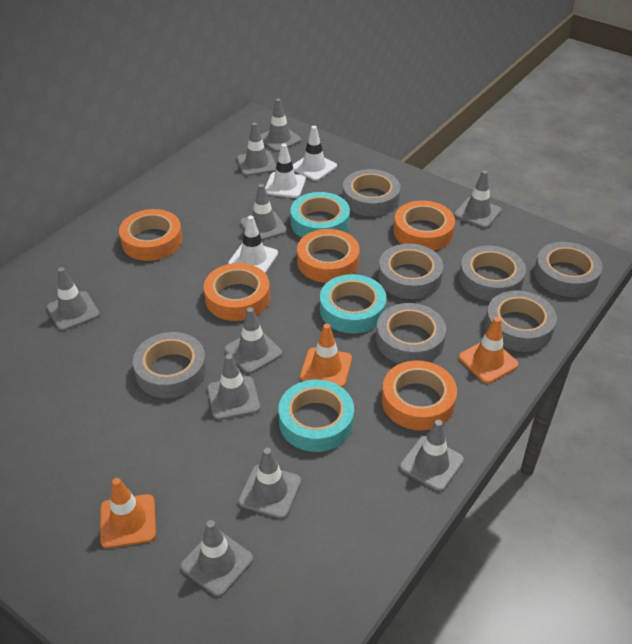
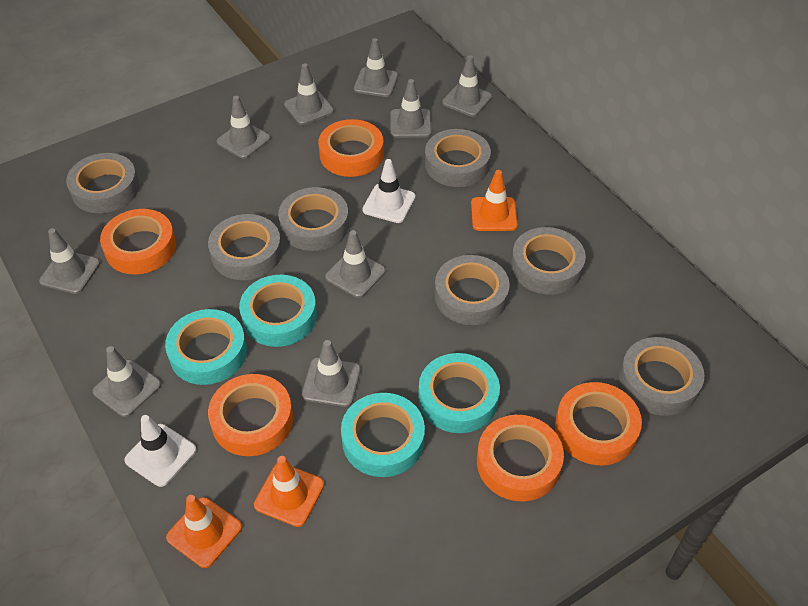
grey traffic cone: 10 -> 9
turquoise tape: 3 -> 4
white traffic cone: 3 -> 2

